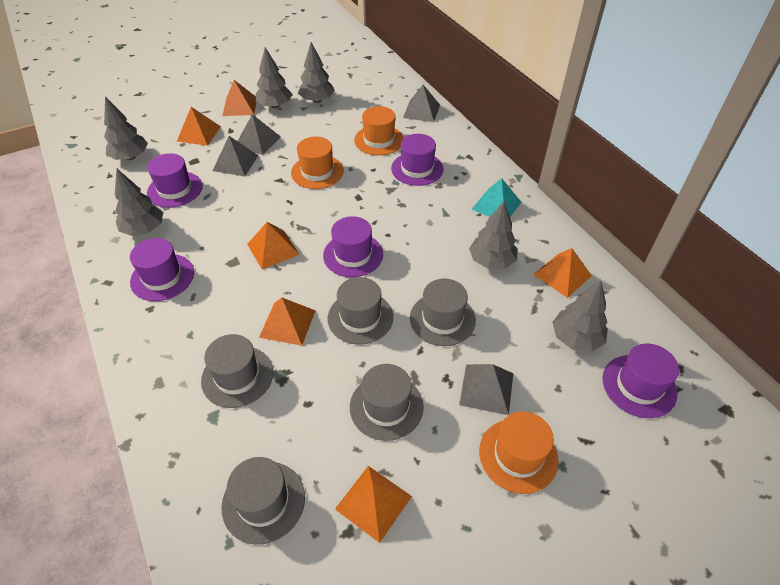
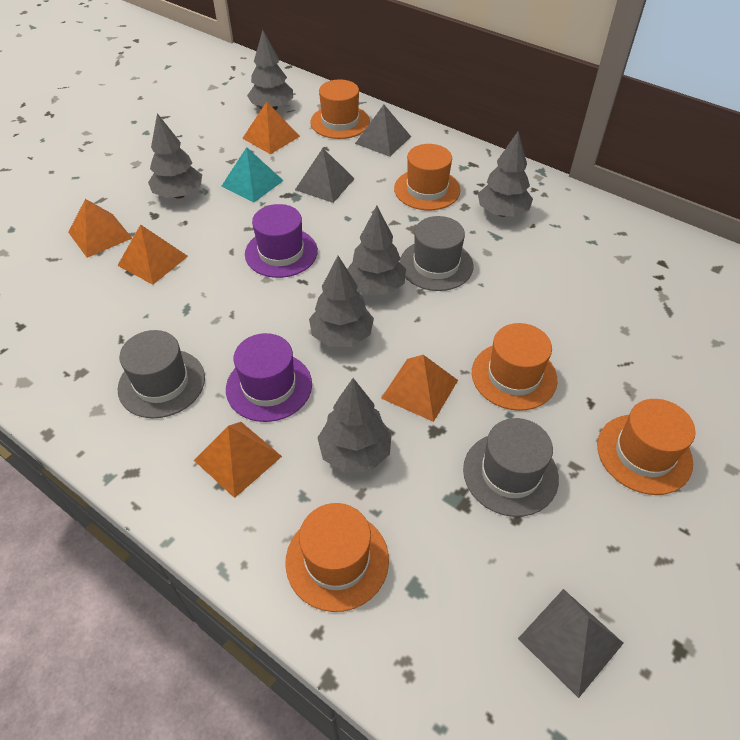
grey hat: 5 -> 3
grey pyramid: 4 -> 3
orange hat: 3 -> 5
orange pyramid: 6 -> 5
purple hat: 5 -> 2

